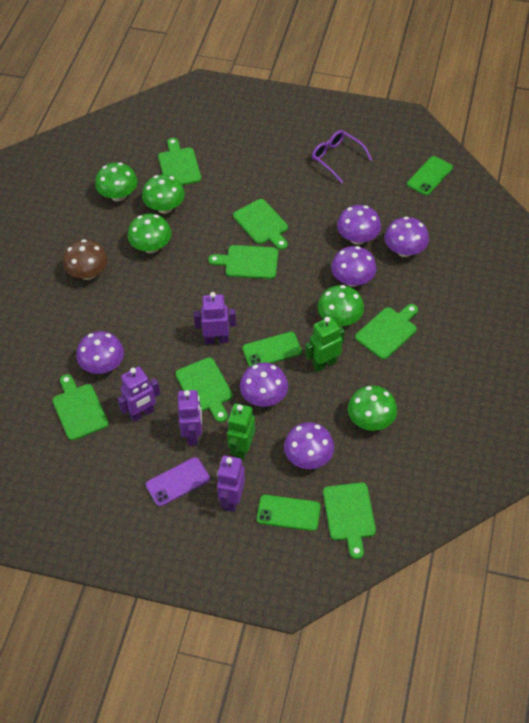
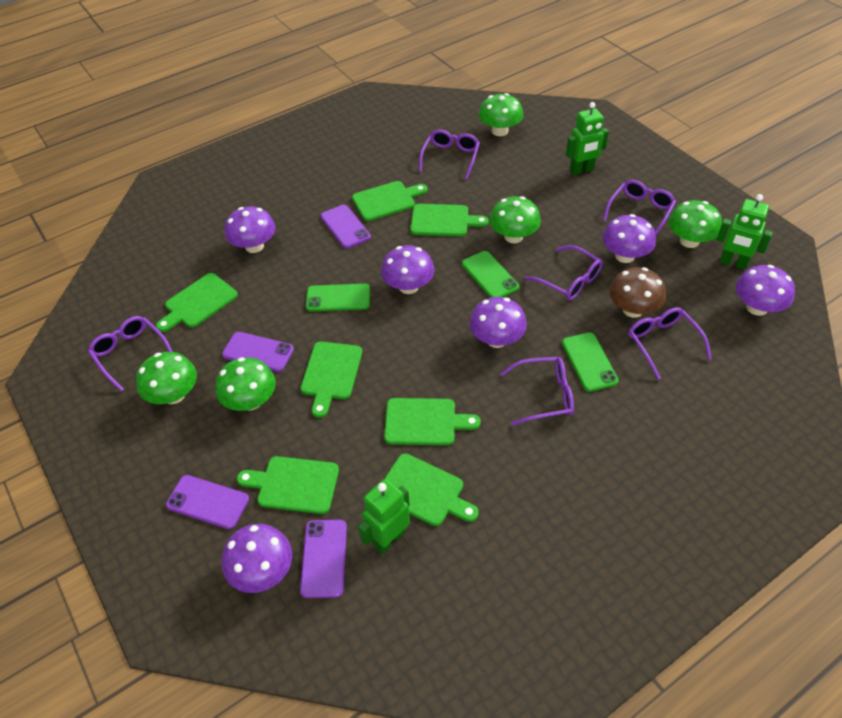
green robot: 2 -> 3
purple glasses: 1 -> 6
purple phone: 1 -> 4
purple robot: 4 -> 0

